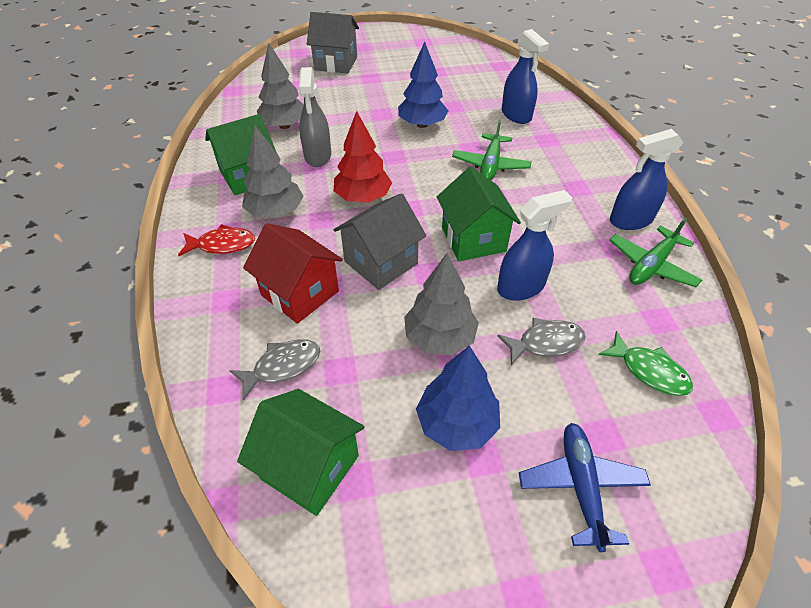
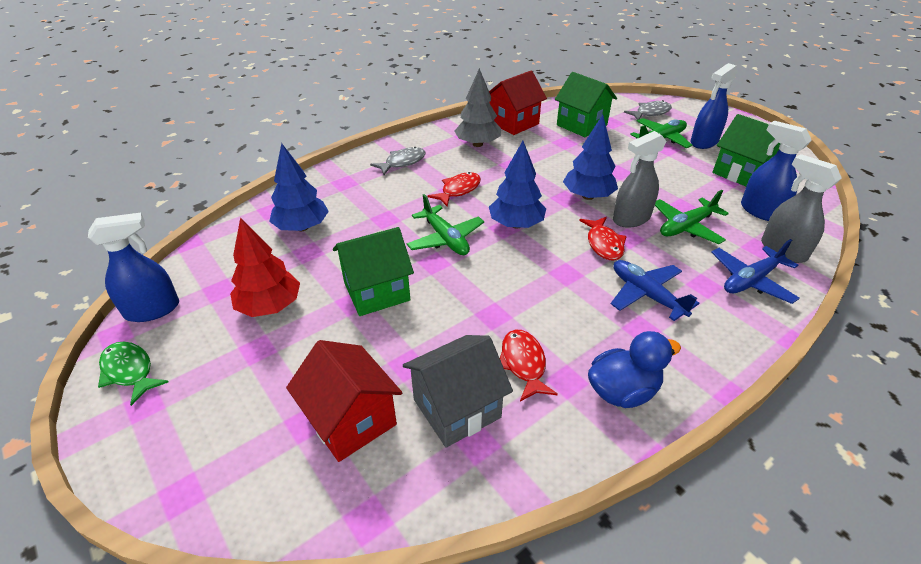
blue duck: 0 -> 1
blue plane: 1 -> 2
blue tree: 2 -> 3
green plane: 2 -> 3
grey house: 2 -> 1
grey spray bottle: 1 -> 2
grey tree: 3 -> 1
red fish: 1 -> 3
red house: 1 -> 2

